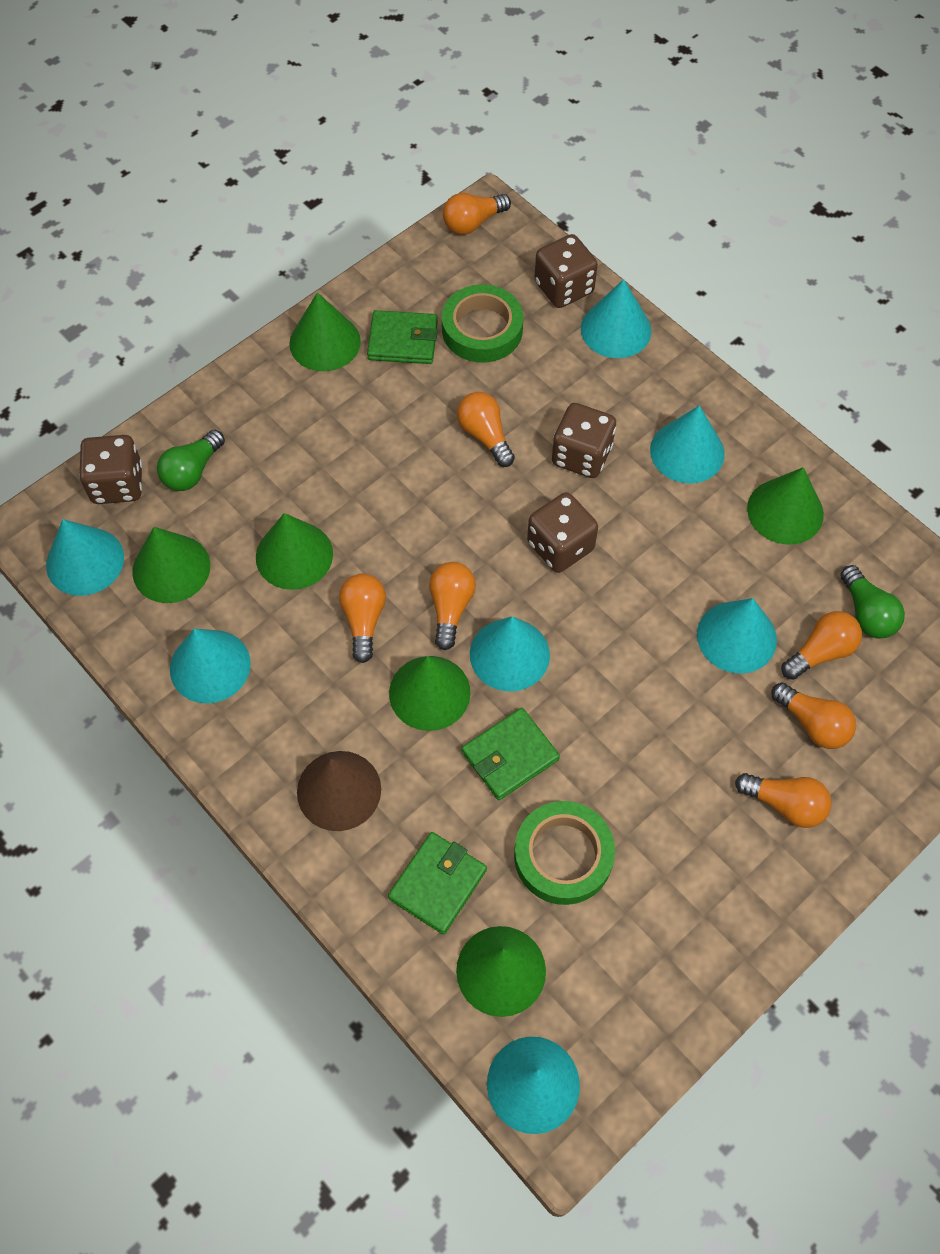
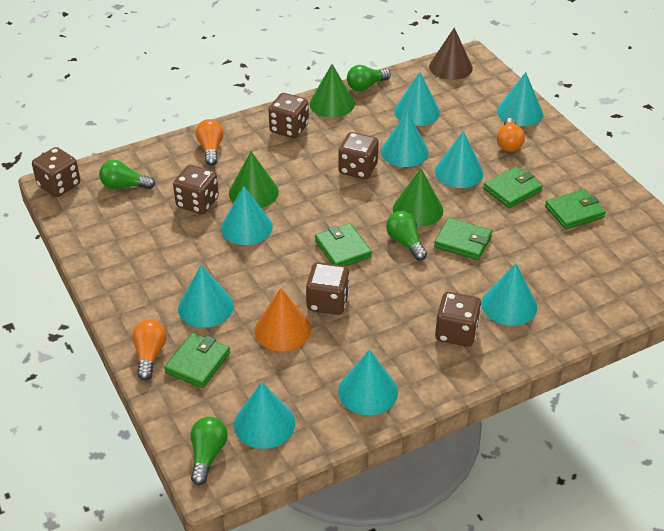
brown dice: 4 -> 6
green cone: 6 -> 3
green light bulb: 2 -> 4
green tape: 2 -> 0
green wallet: 3 -> 5
orange cone: 0 -> 1
orange light bulb: 7 -> 3
turquoise cone: 7 -> 9

